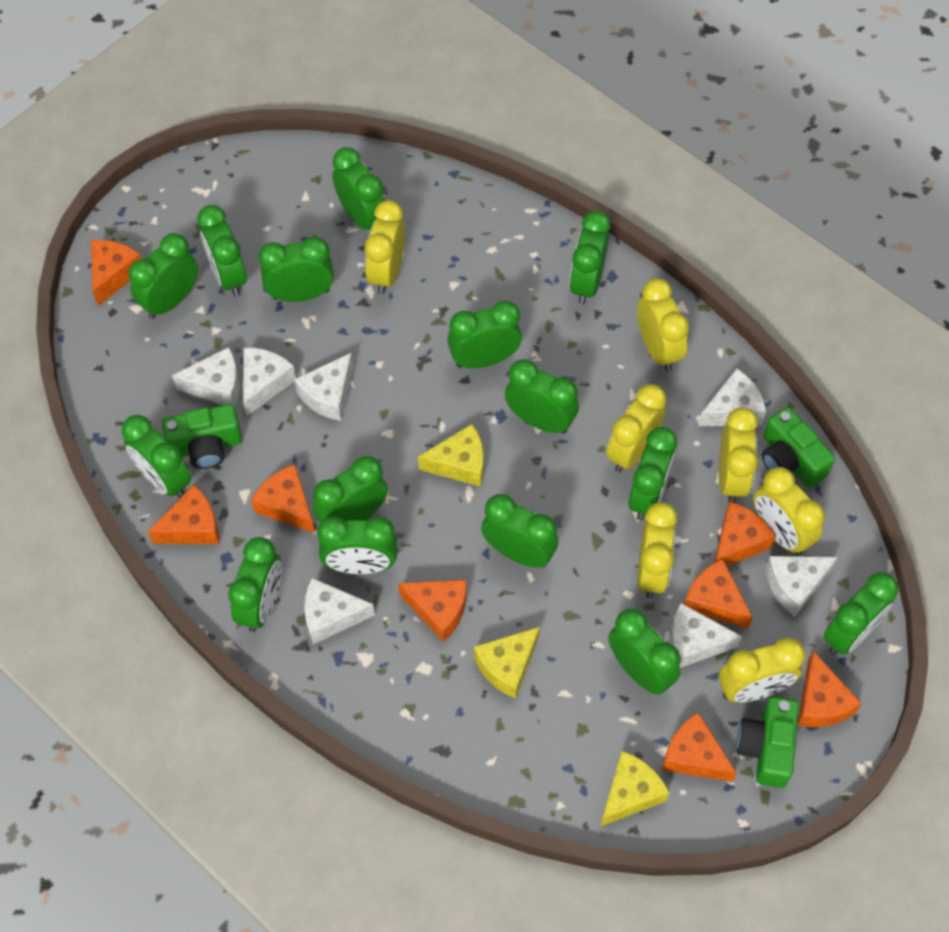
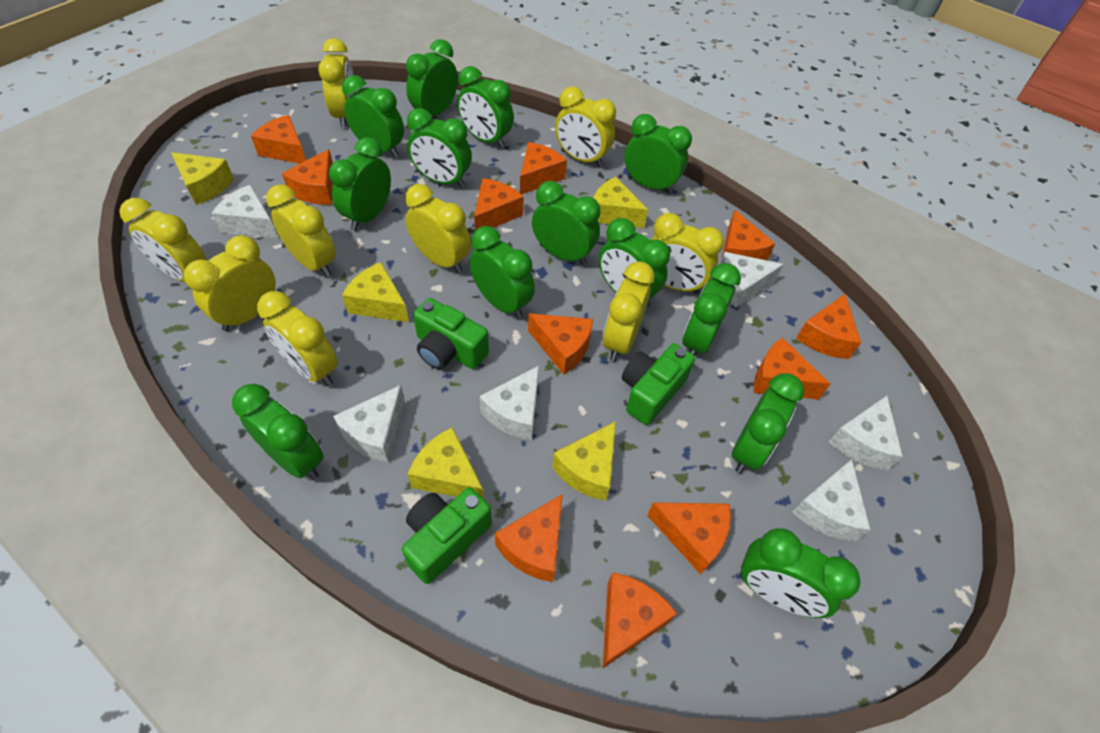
green clock: 15 -> 13
orange cheese: 8 -> 11
white cheese: 7 -> 6
yellow cheese: 3 -> 5
yellow clock: 7 -> 9

